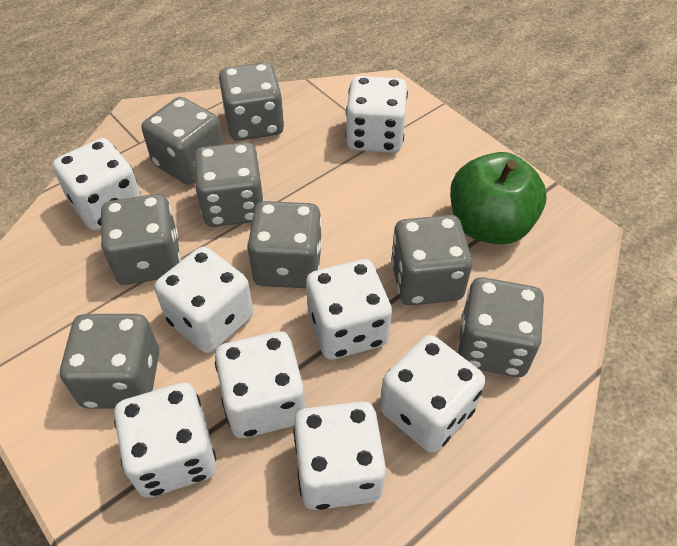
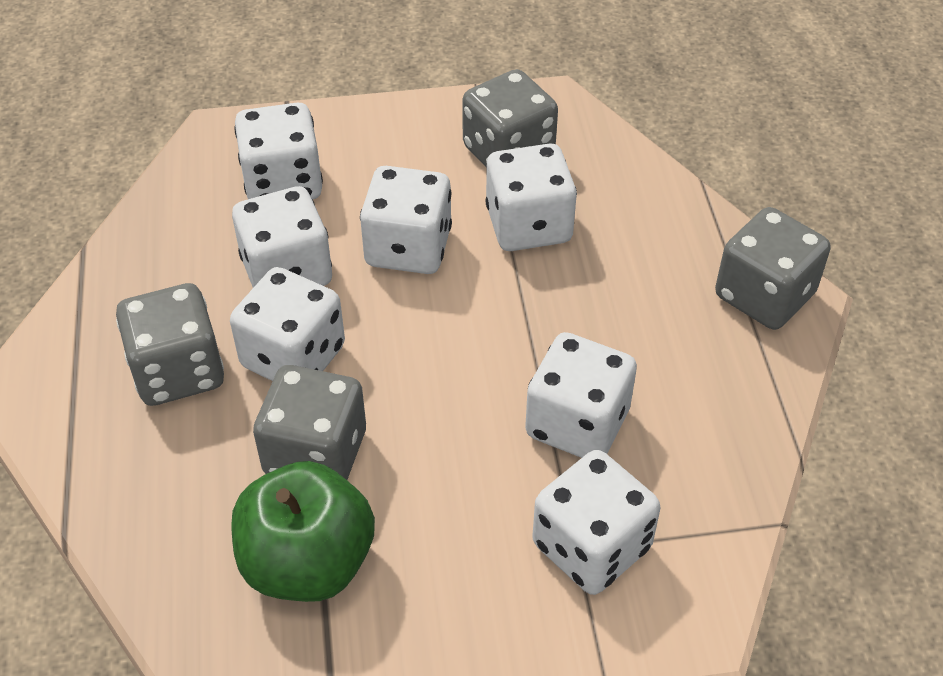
grey dice: 8 -> 4
white dice: 8 -> 7

